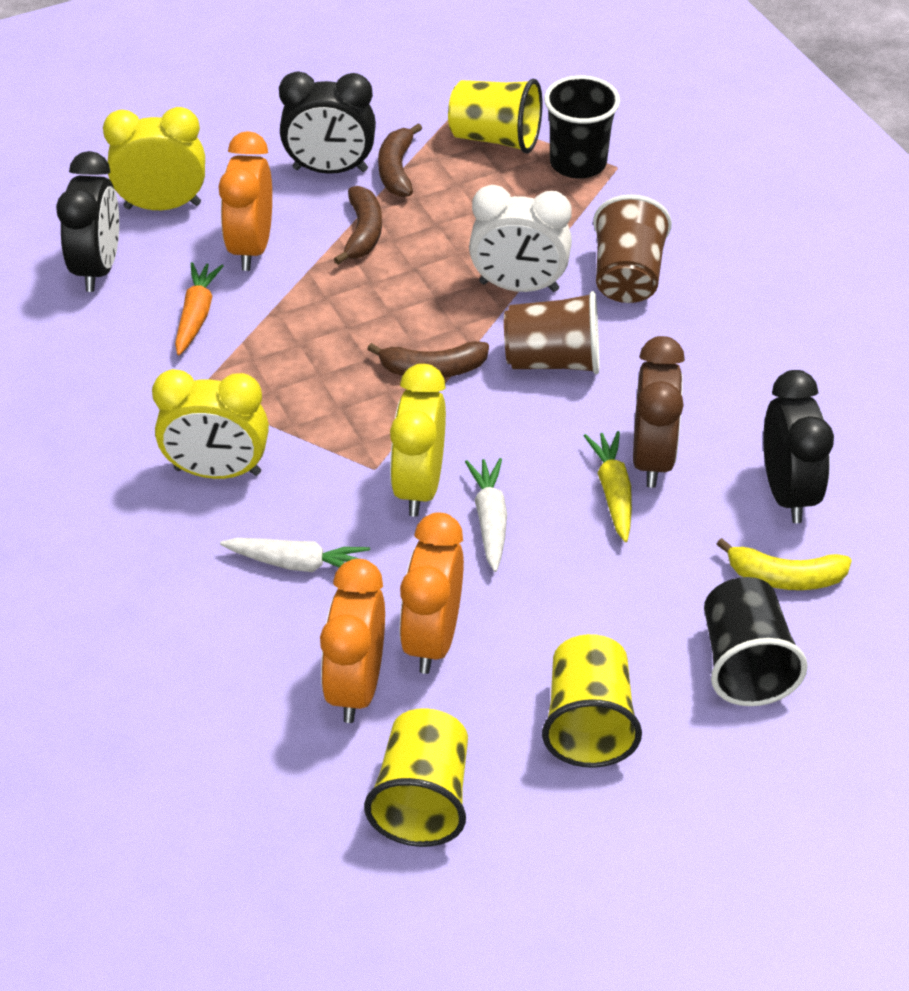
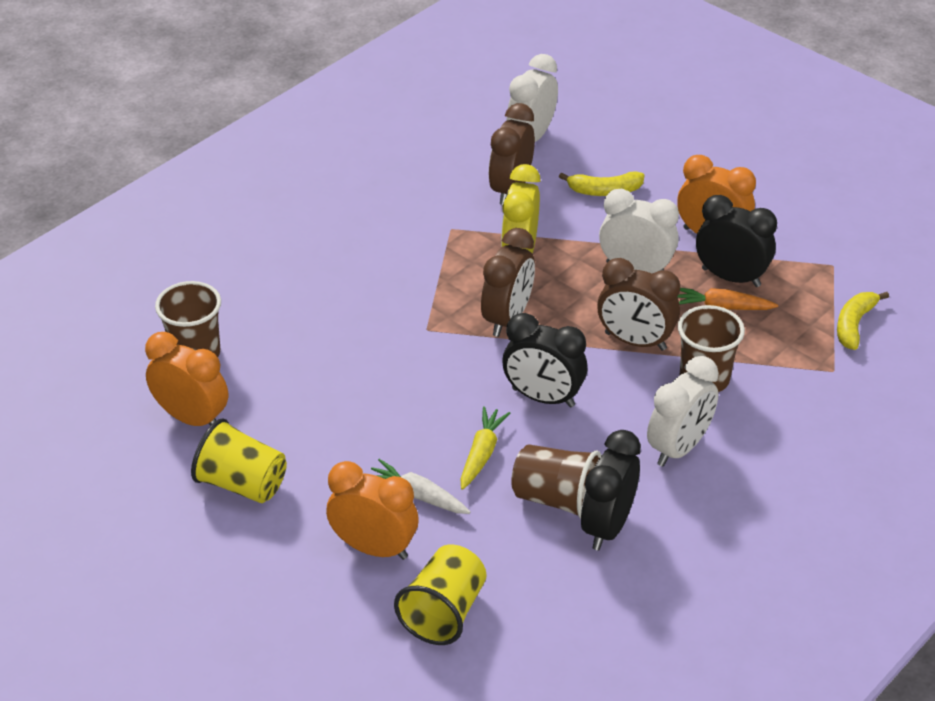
black cup: 2 -> 0
brown banana: 3 -> 0
brown clock: 1 -> 3
brown cup: 2 -> 3
white carrot: 2 -> 1
white clock: 1 -> 3
yellow banana: 1 -> 2
yellow clock: 3 -> 1
yellow cup: 3 -> 2

